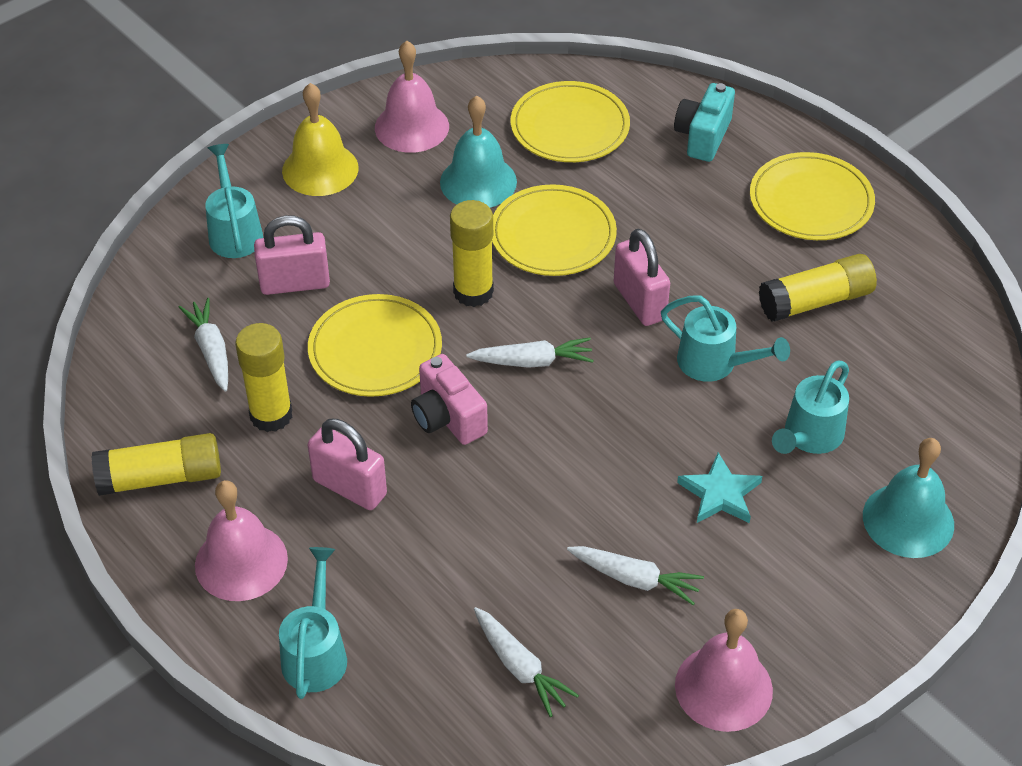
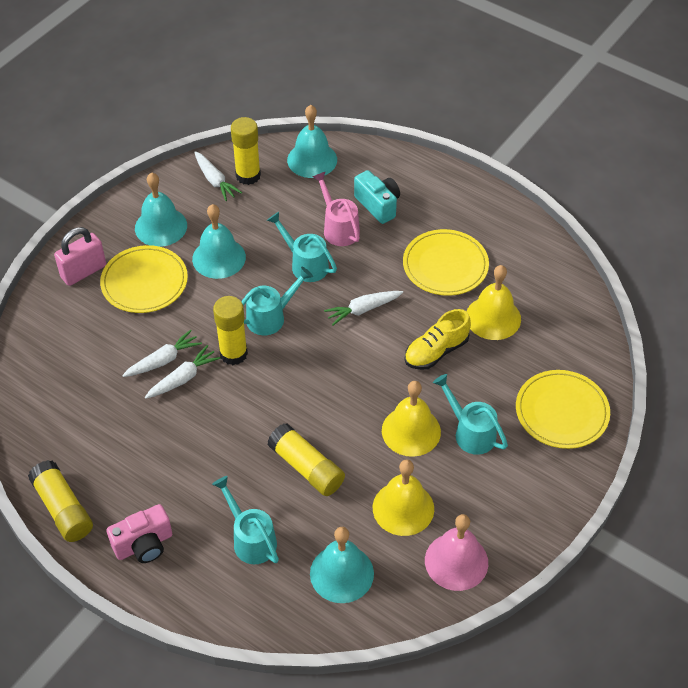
pink bell: 3 -> 1
pink padlock: 3 -> 1
pink watering can: 0 -> 1
turquoise bell: 2 -> 4
turquoise star: 1 -> 0
yellow bell: 1 -> 3
yellow plate: 4 -> 3
yellow shoe: 0 -> 1

